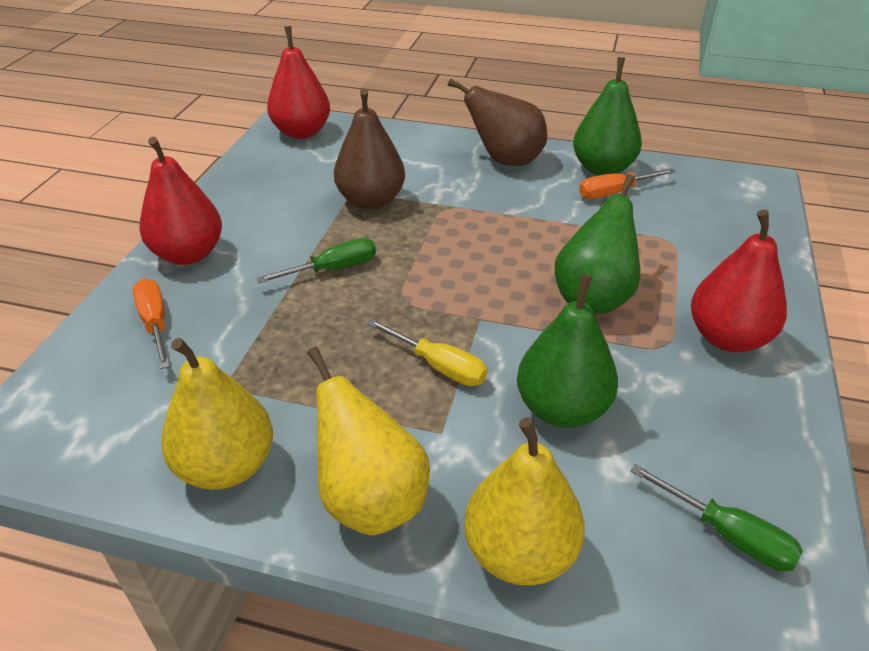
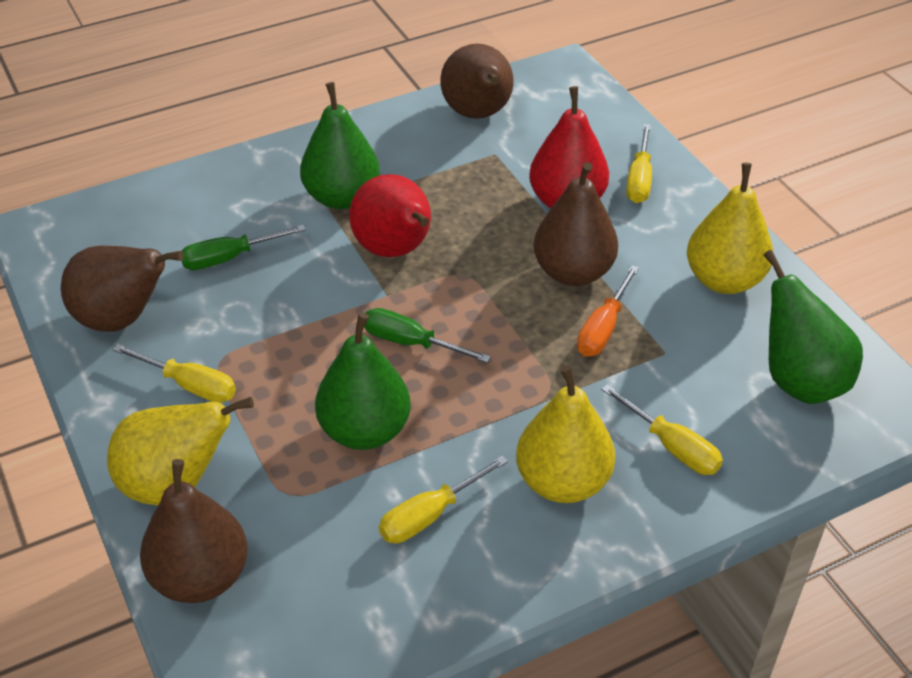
brown pear: 2 -> 4
orange screwdriver: 2 -> 1
red pear: 3 -> 2
yellow screwdriver: 1 -> 4

